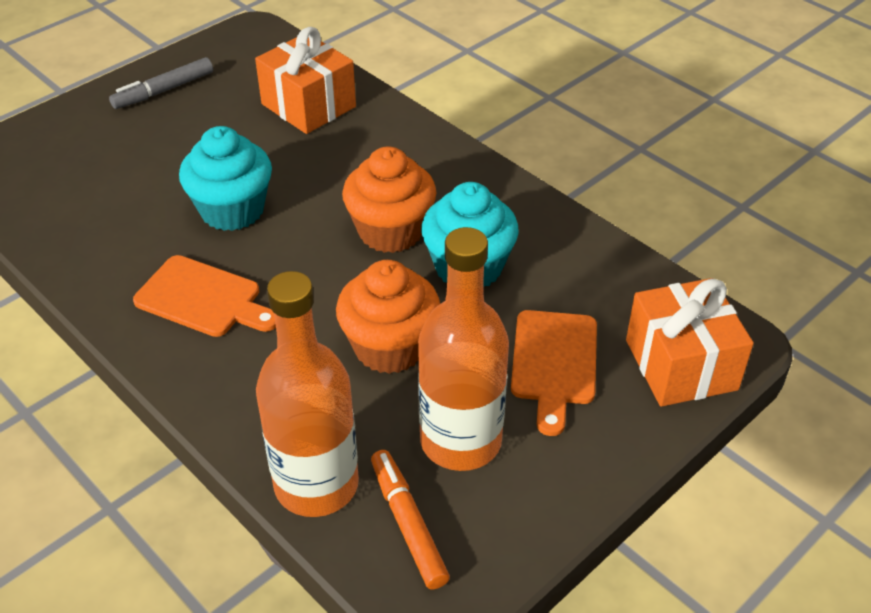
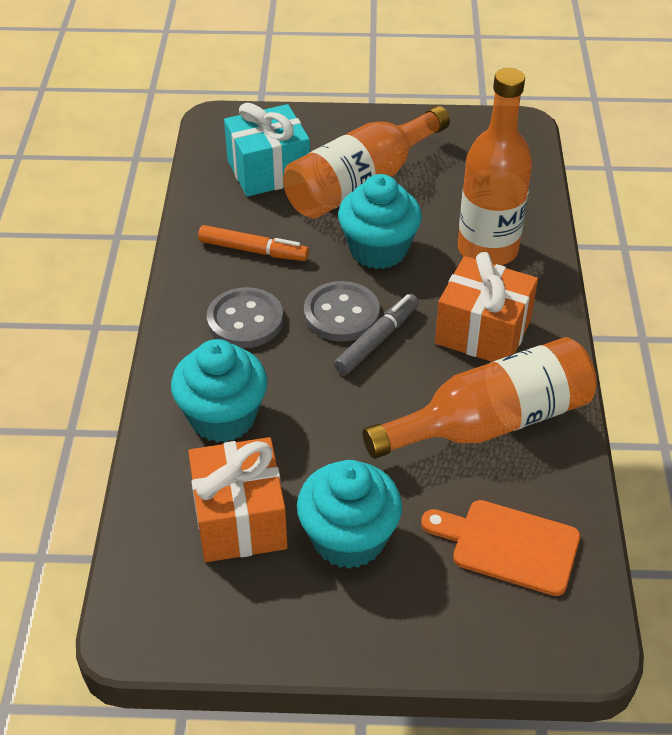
grey button: 0 -> 2
orange bottle: 2 -> 3
orange cupcake: 2 -> 0
orange cutting board: 2 -> 1
turquoise cupcake: 2 -> 3
turquoise gift: 0 -> 1

